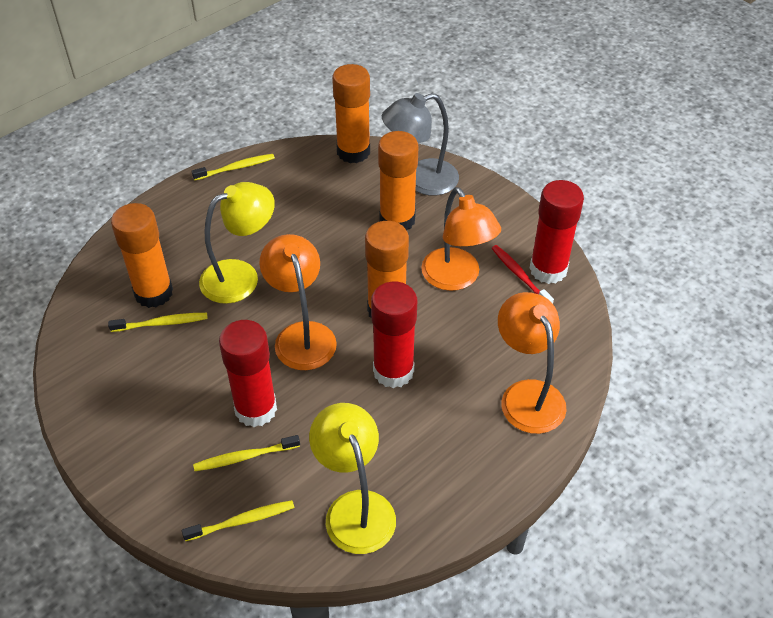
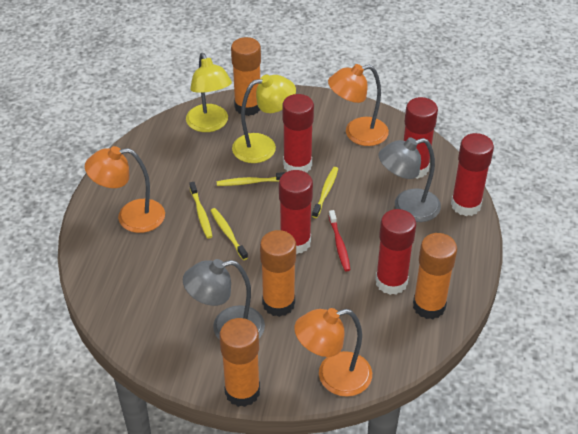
grey lamp: 1 -> 2
red glue stick: 3 -> 5

